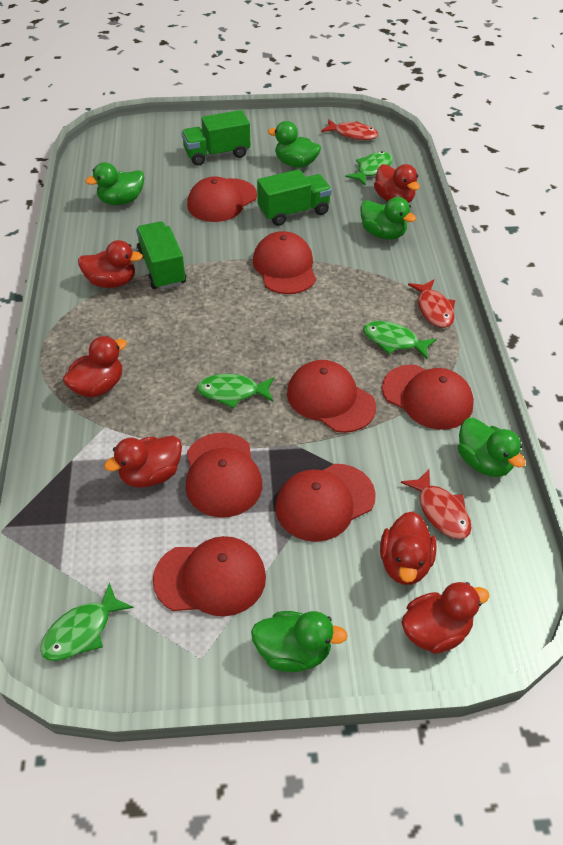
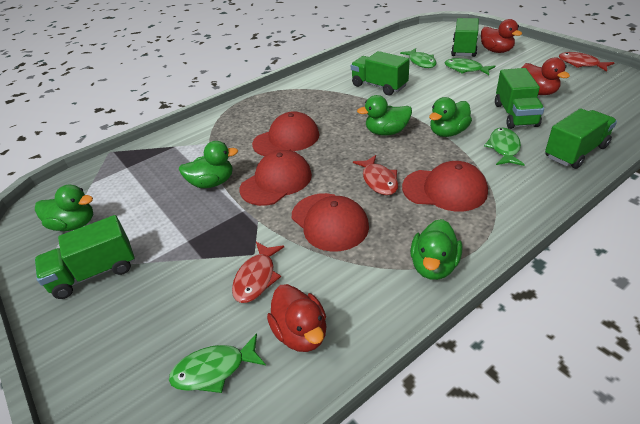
green truck: 3 -> 5
red cap: 7 -> 4
red duck: 6 -> 3

